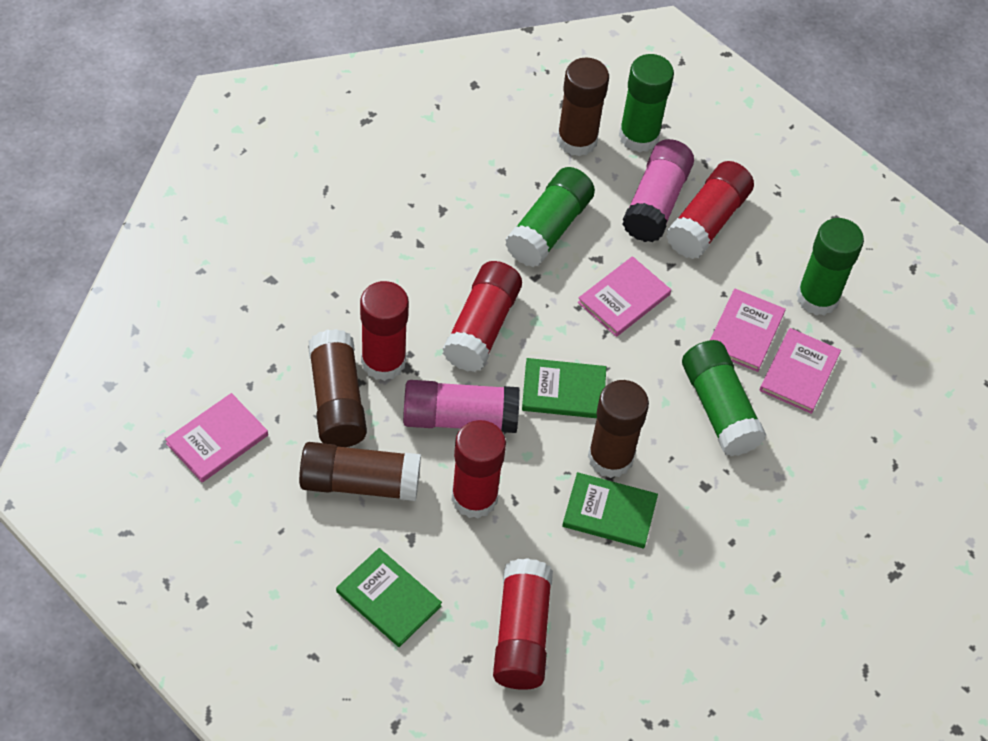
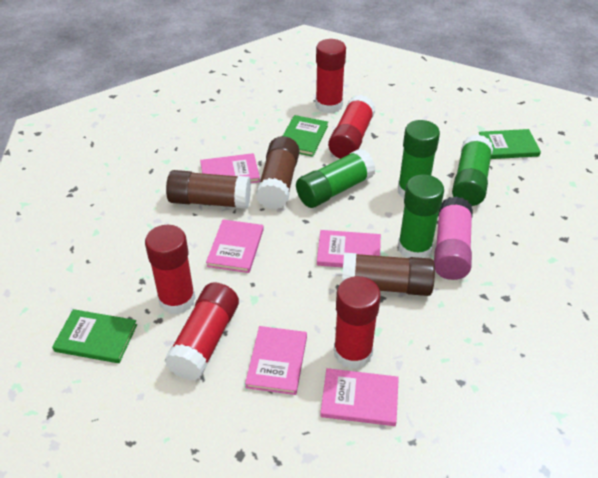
brown glue stick: 4 -> 3
pink book: 4 -> 5
pink glue stick: 2 -> 1

